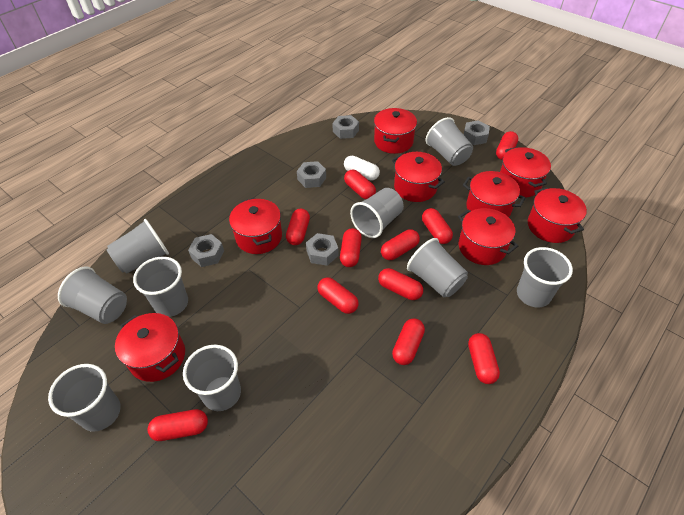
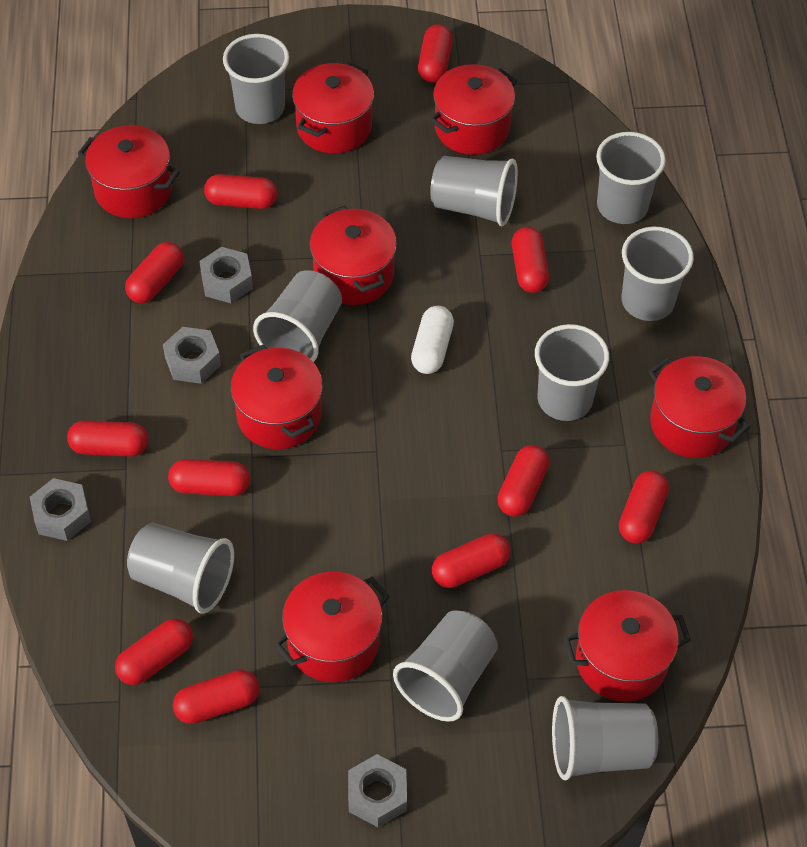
grey nut: 5 -> 4

